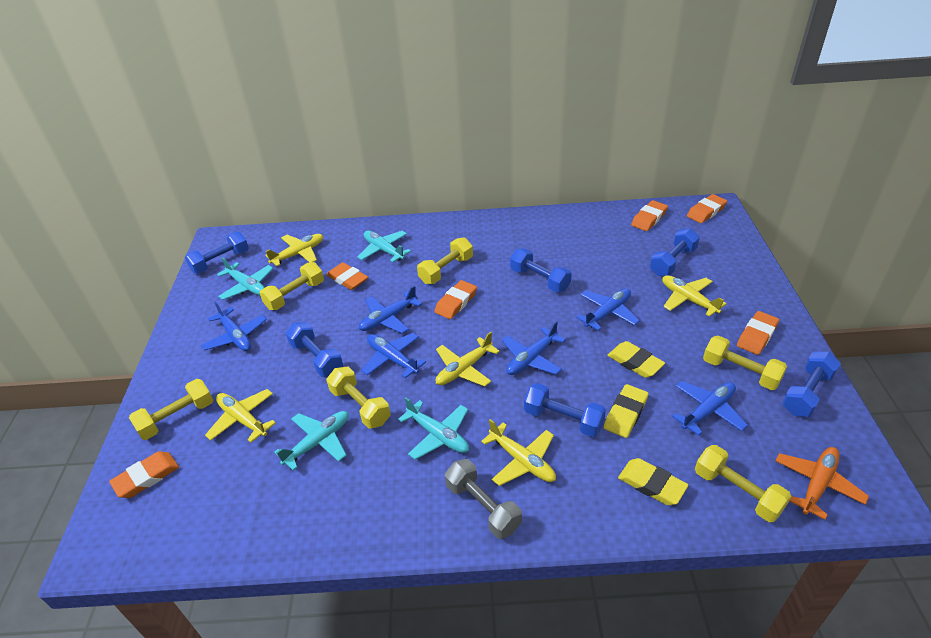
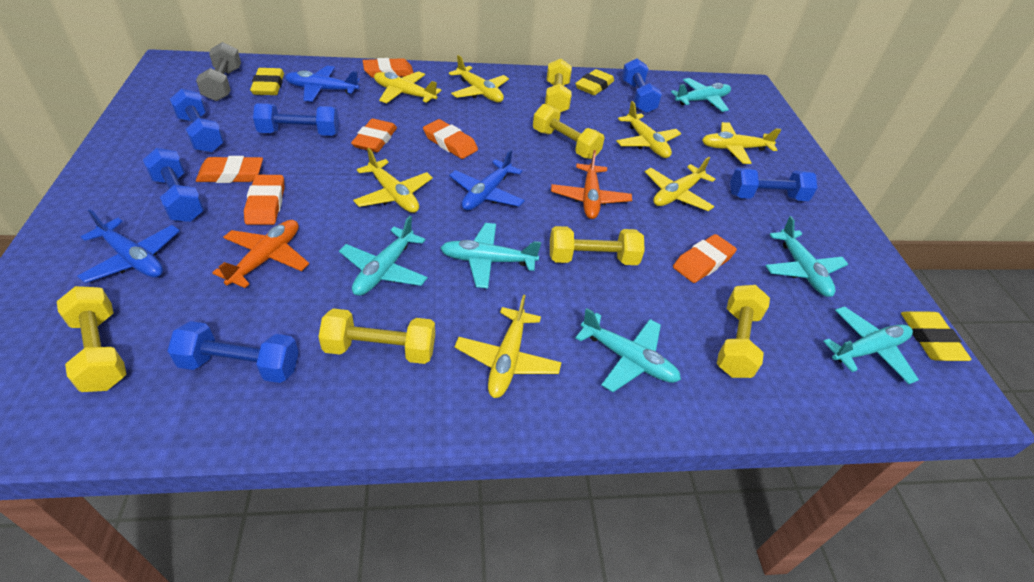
blue plane: 6 -> 3
orange plane: 1 -> 2
turquoise plane: 4 -> 6
yellow plane: 5 -> 7

